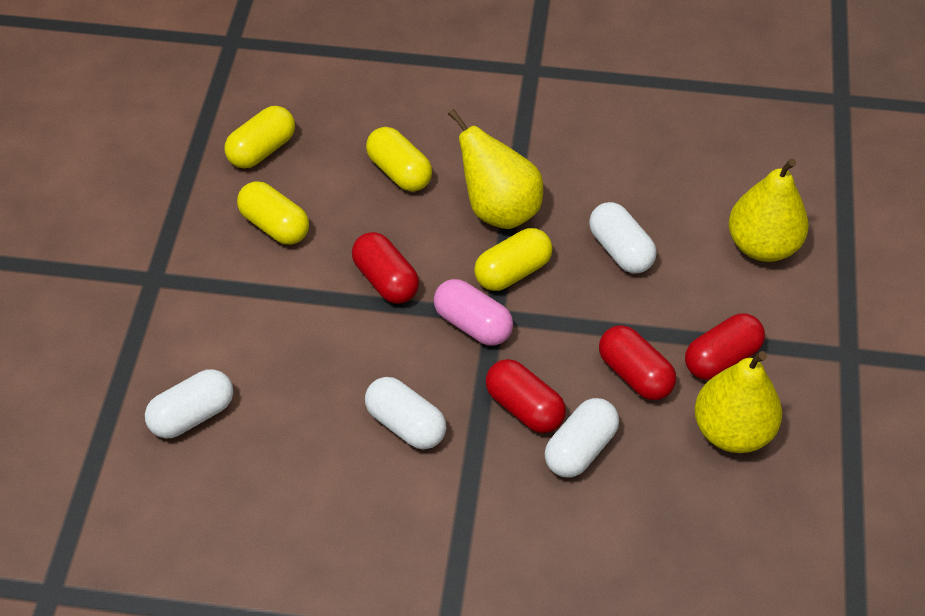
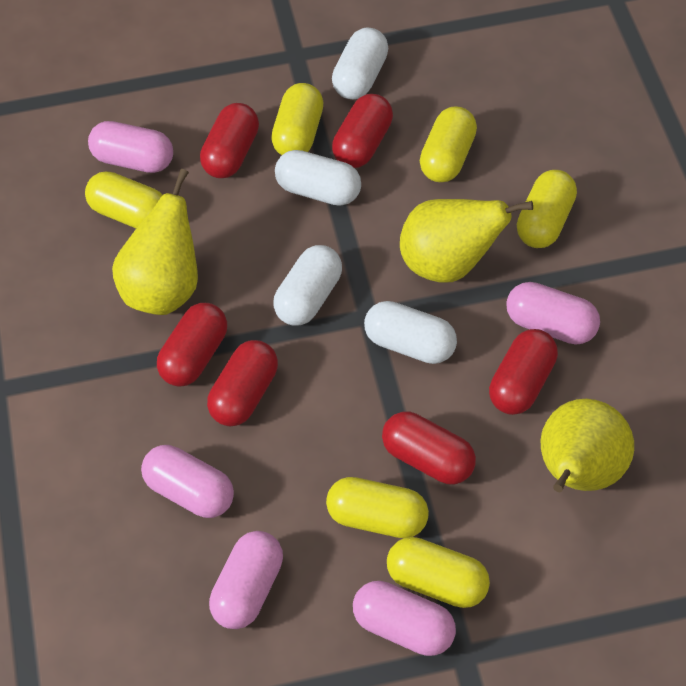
pink capsule: 1 -> 5
red capsule: 4 -> 6
yellow capsule: 4 -> 6

